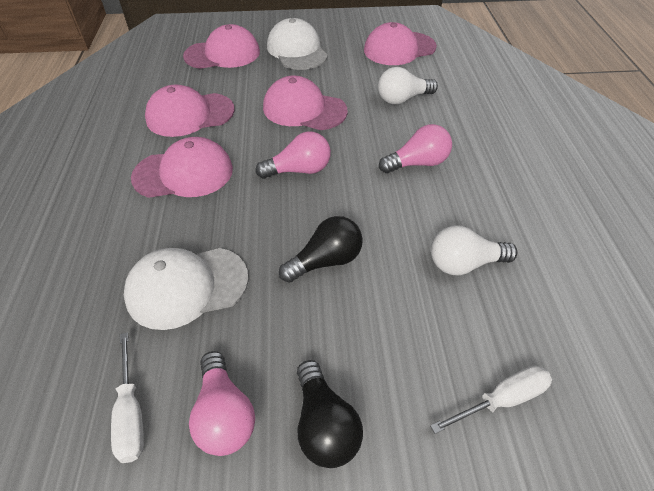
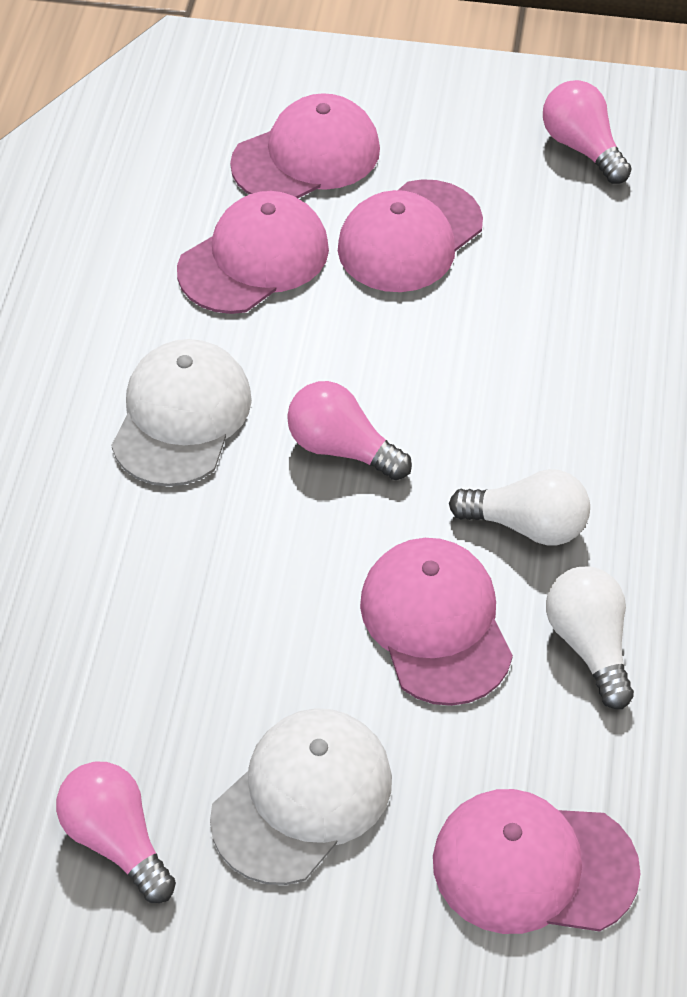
black light bulb: 2 -> 0
white screwdriver: 2 -> 0

